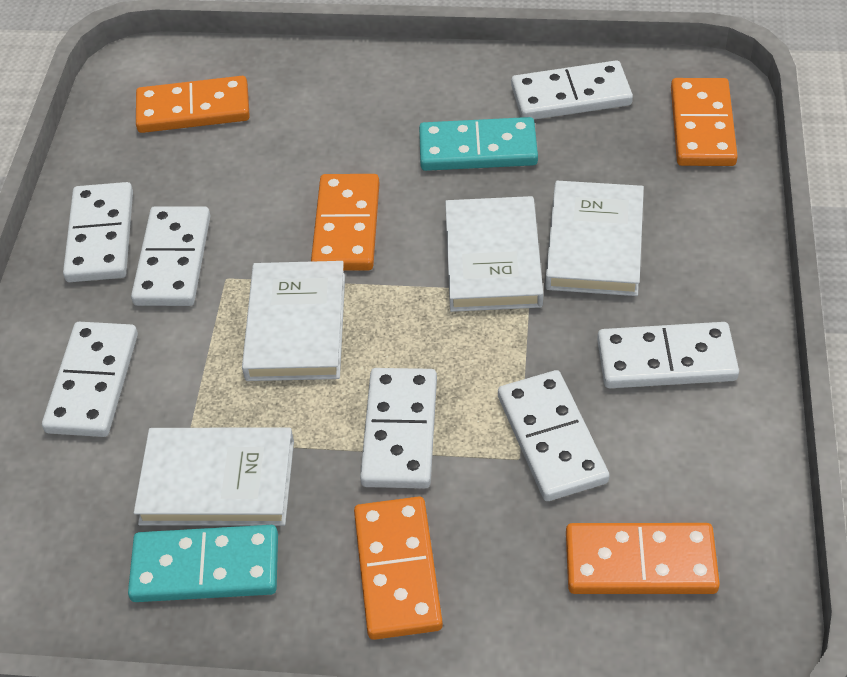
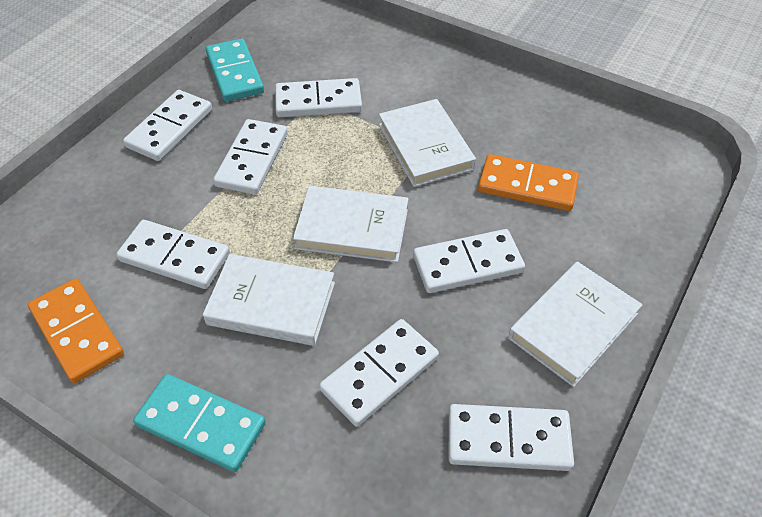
orange domino: 5 -> 2

